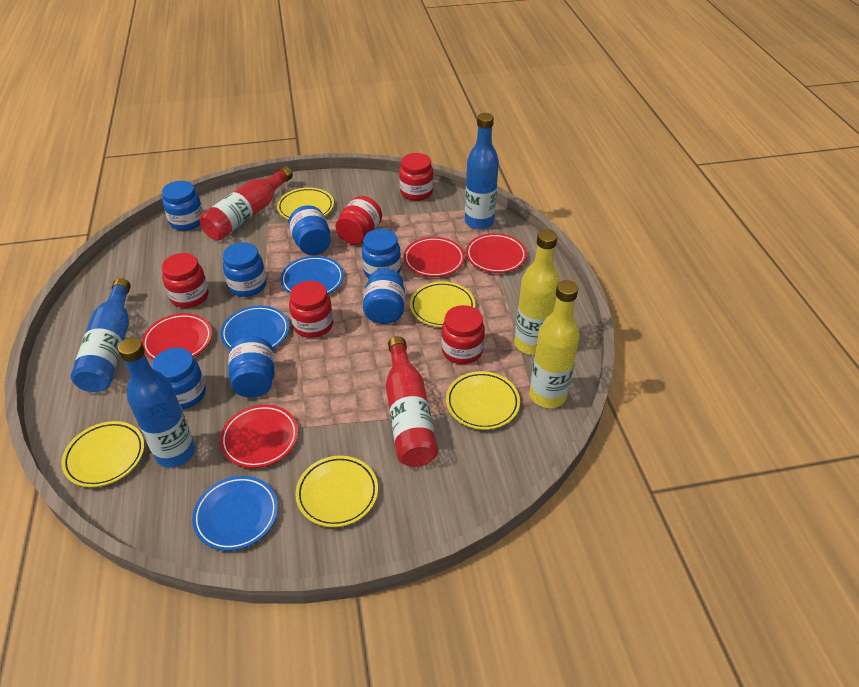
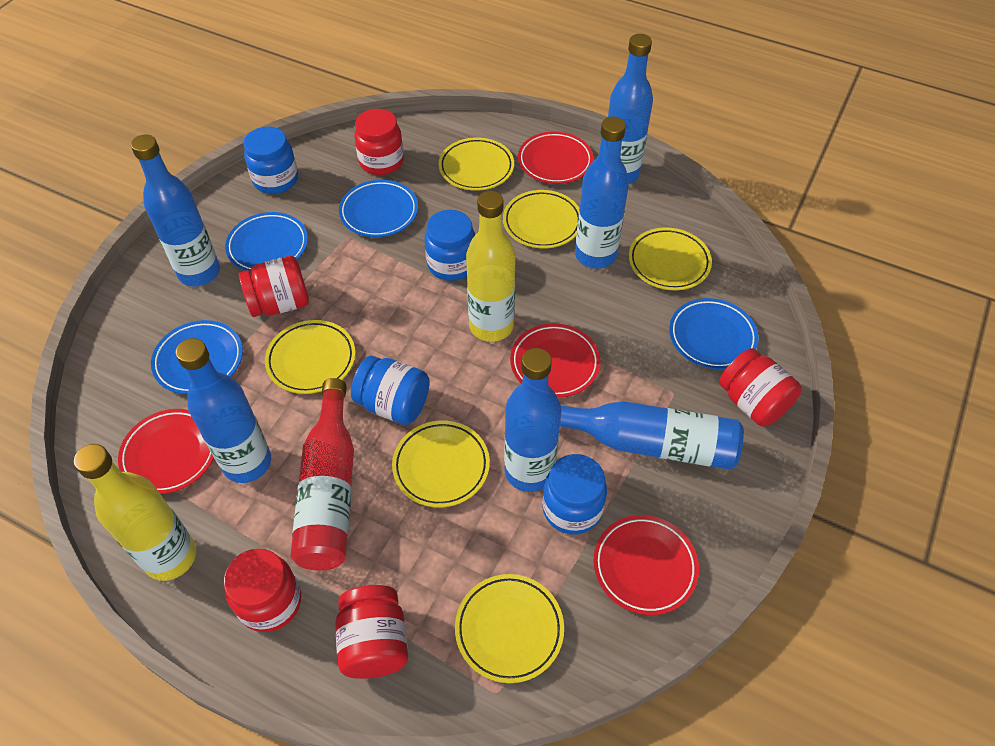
blue bottle: 3 -> 6
blue jar: 7 -> 4
blue plate: 3 -> 4
red bottle: 2 -> 1
yellow plate: 5 -> 6

